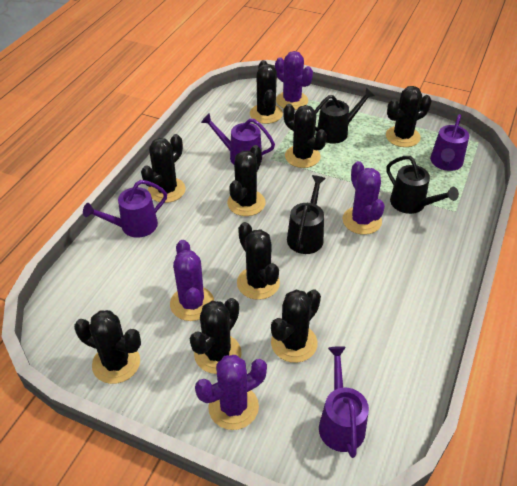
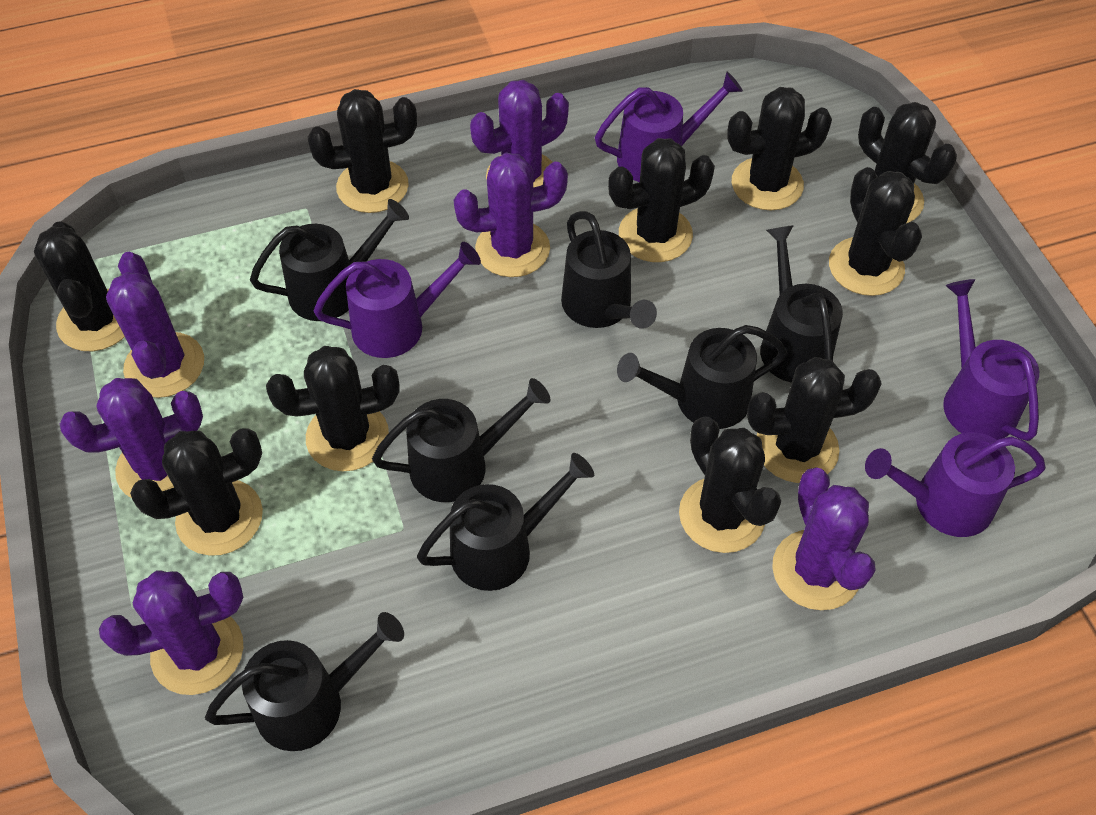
black cactus: 9 -> 10
black watering can: 3 -> 7
purple cactus: 4 -> 6

